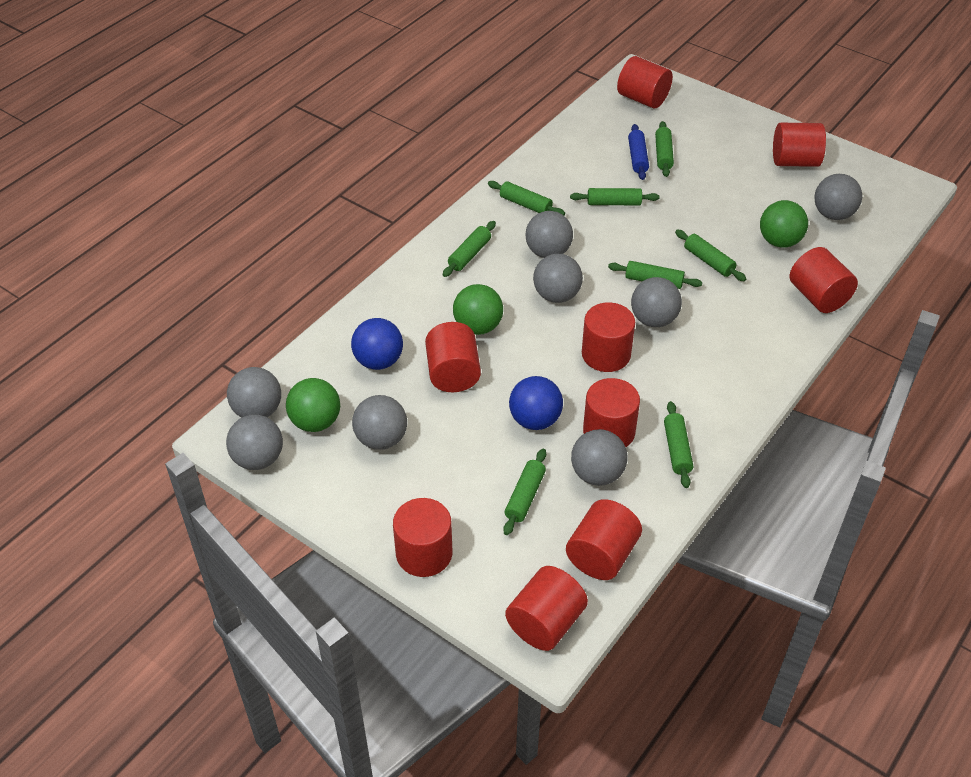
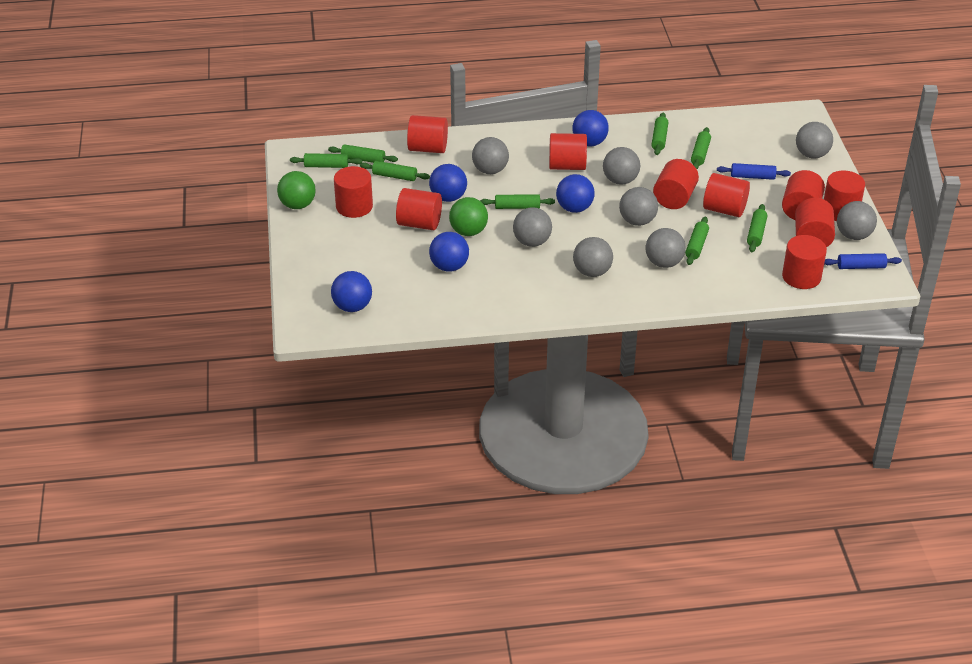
blue ball: 2 -> 5
blue rolling pin: 1 -> 2
green ball: 3 -> 2
red cylinder: 9 -> 10

